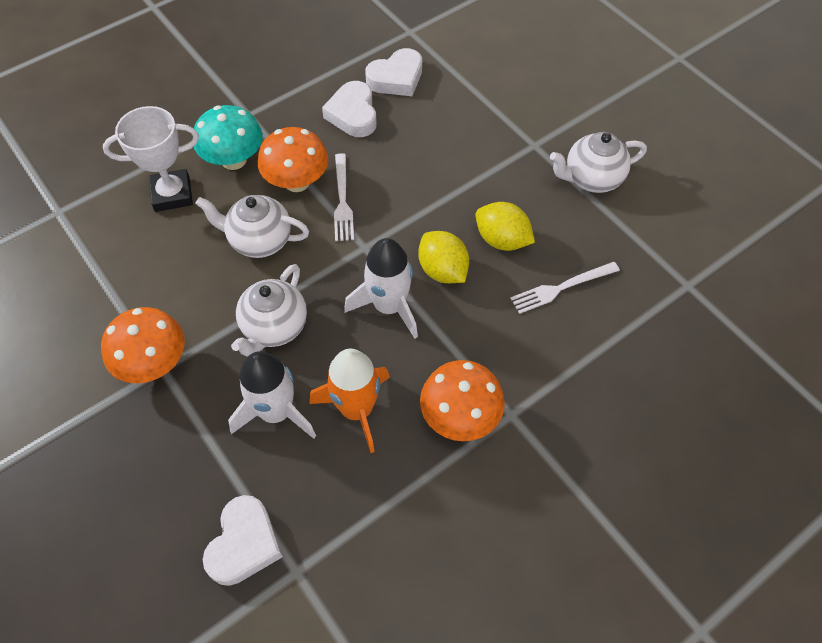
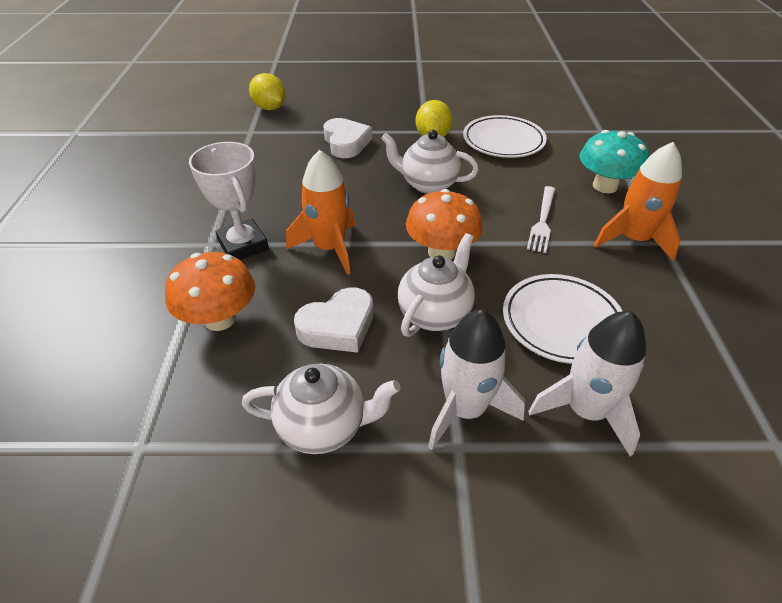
orange mushroom: 3 -> 2
orange rocket: 1 -> 2
white fork: 2 -> 1
white heart: 3 -> 2
white plate: 0 -> 2

